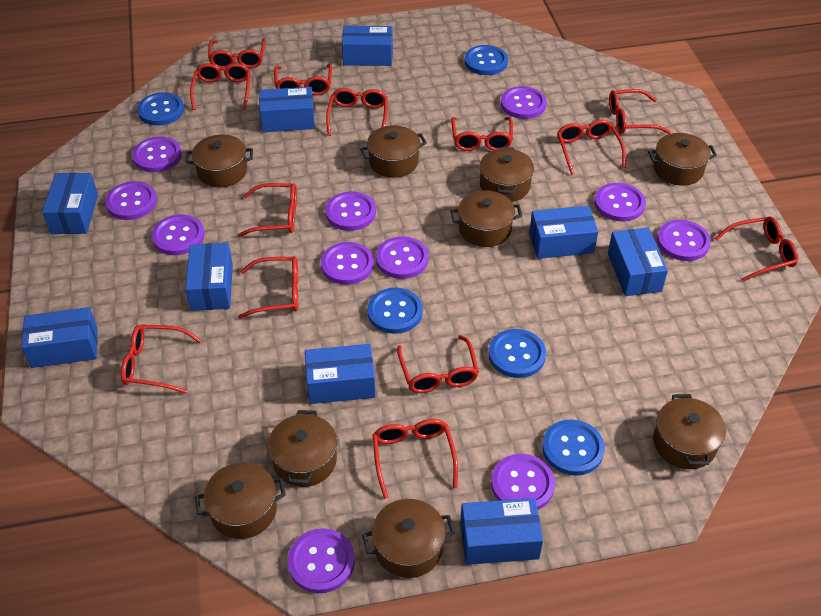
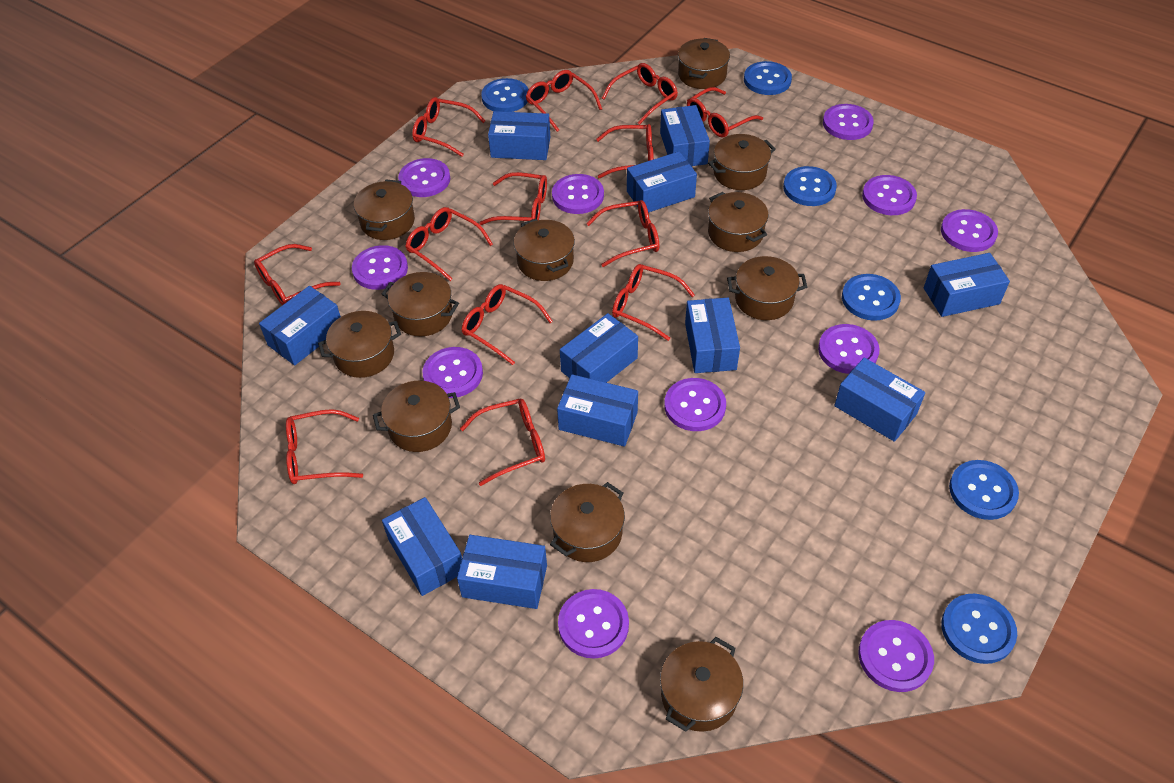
blue box: 9 -> 11
blue button: 5 -> 6
brown pot: 9 -> 11

